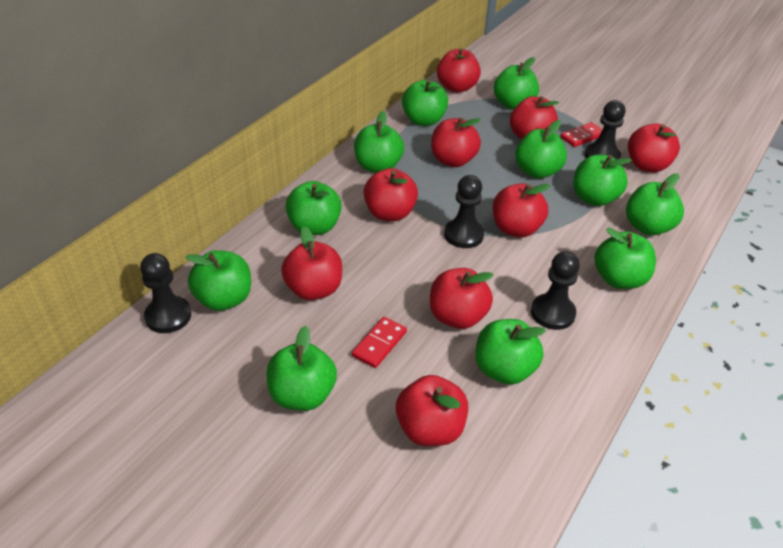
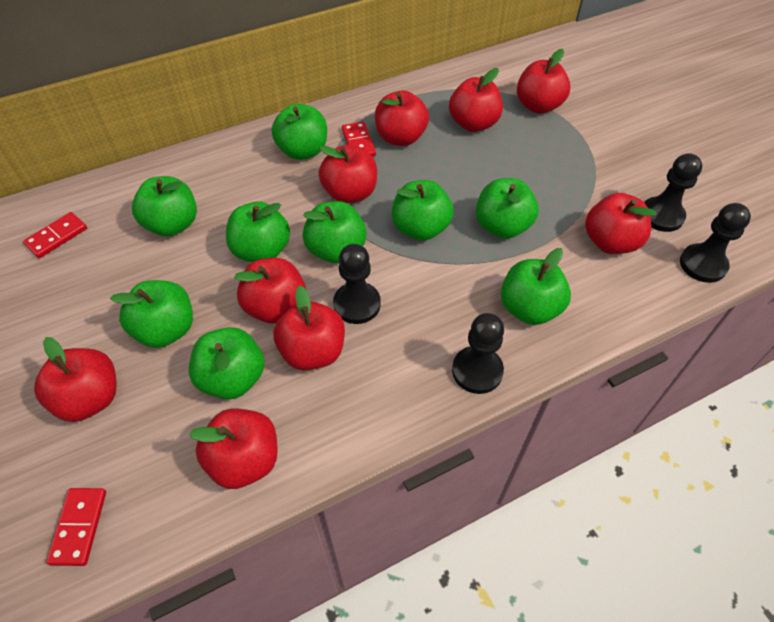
green apple: 11 -> 9
red domino: 2 -> 3

